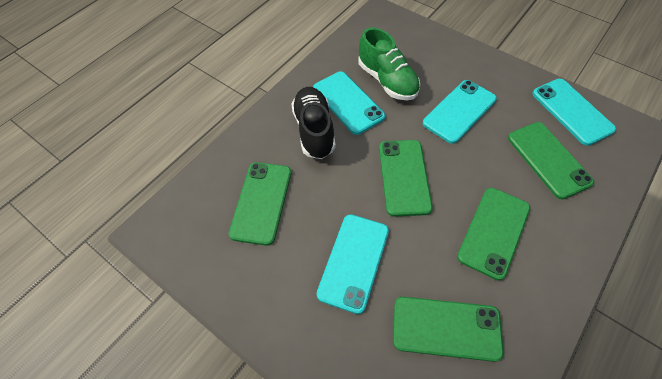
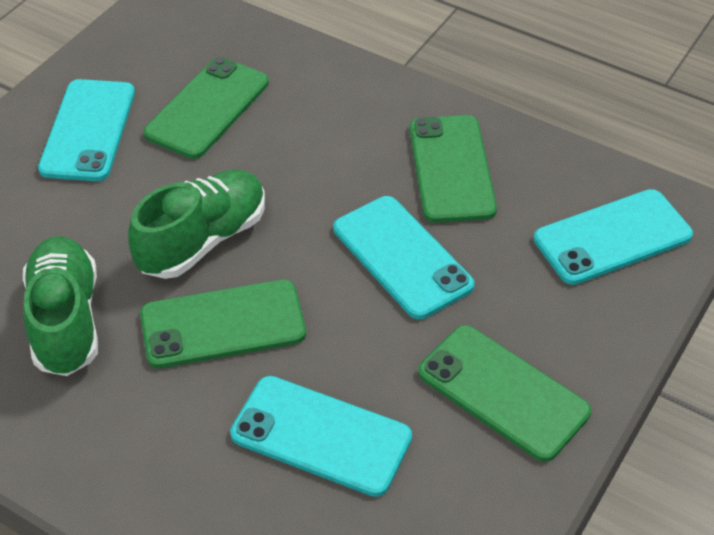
black shoe: 1 -> 0
green phone: 5 -> 4
green shoe: 1 -> 2

